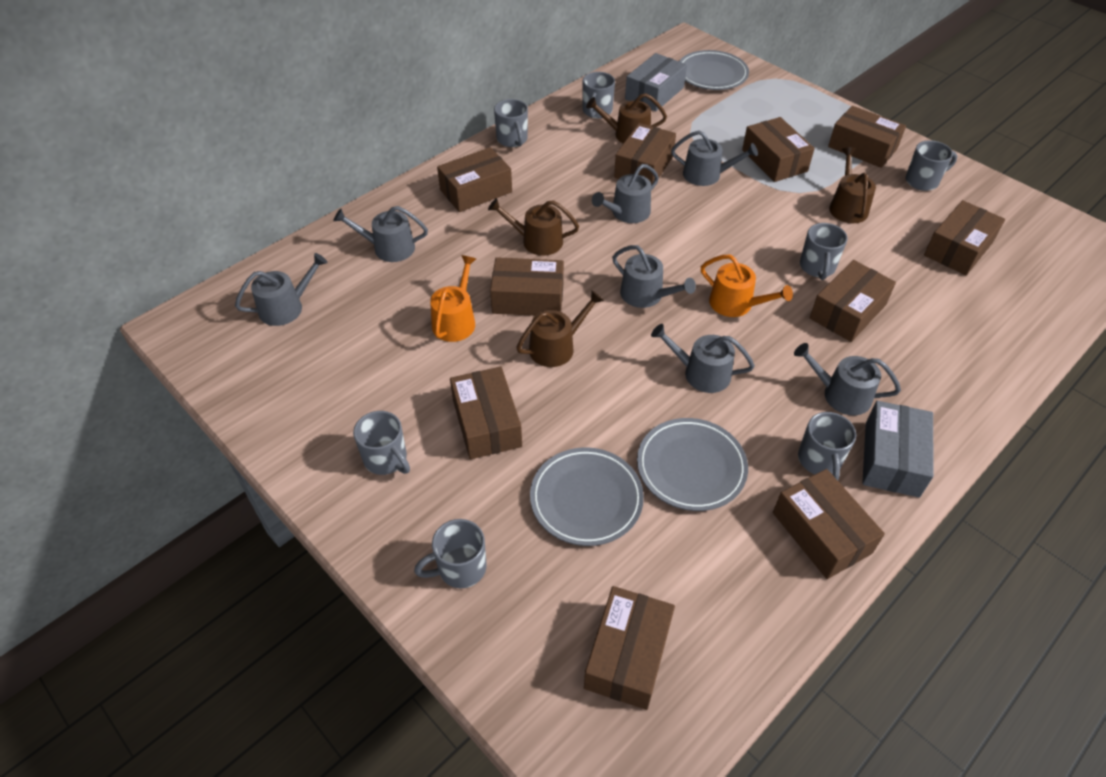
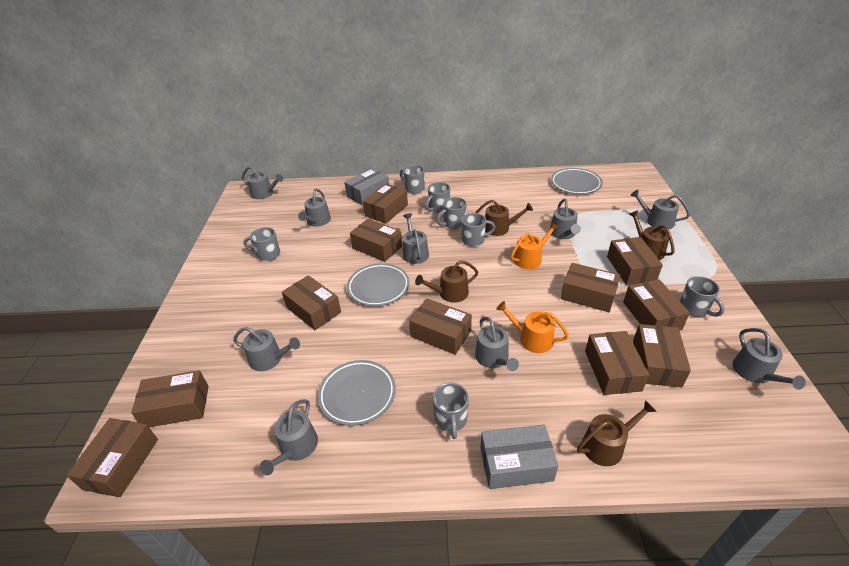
brown box: 10 -> 11
grey watering can: 7 -> 9

